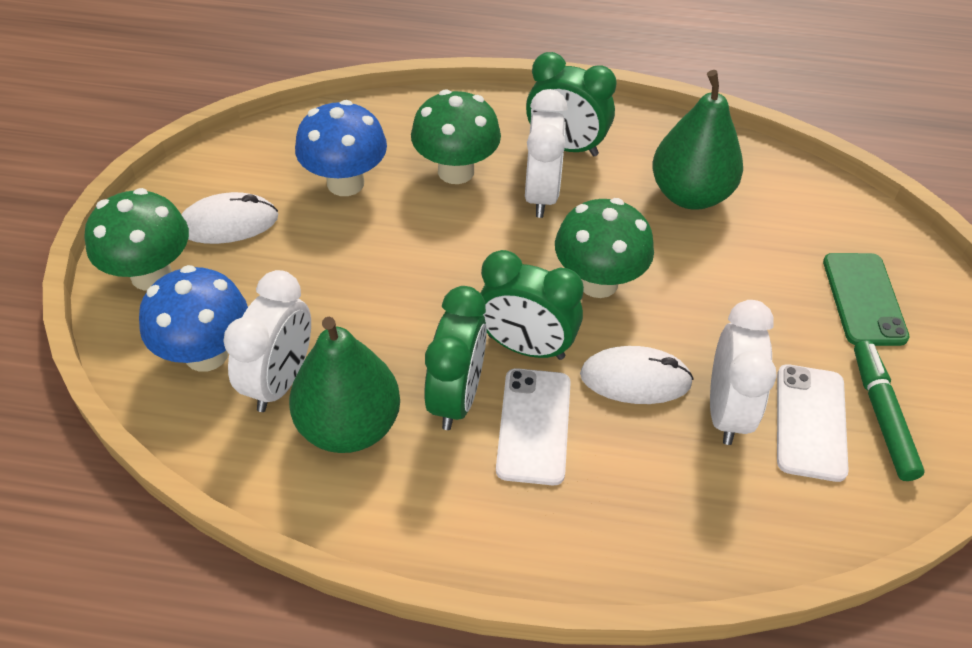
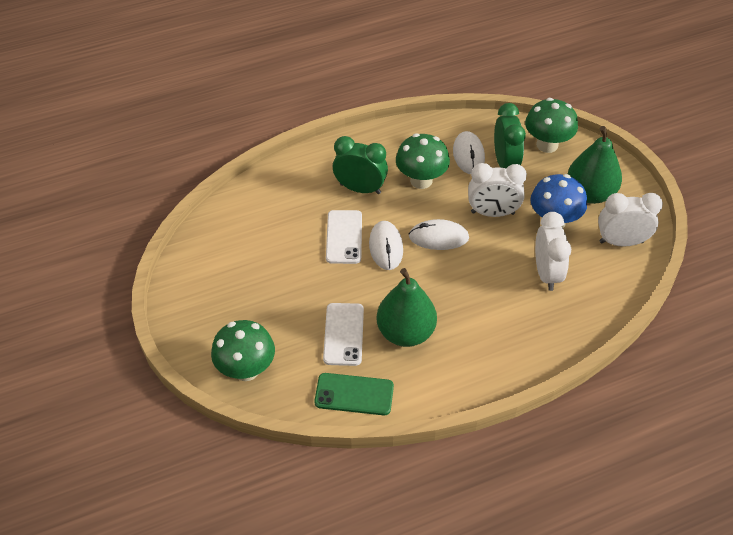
blue mushroom: 2 -> 1
green clock: 3 -> 2
green marker: 1 -> 0
white mouse: 2 -> 3

